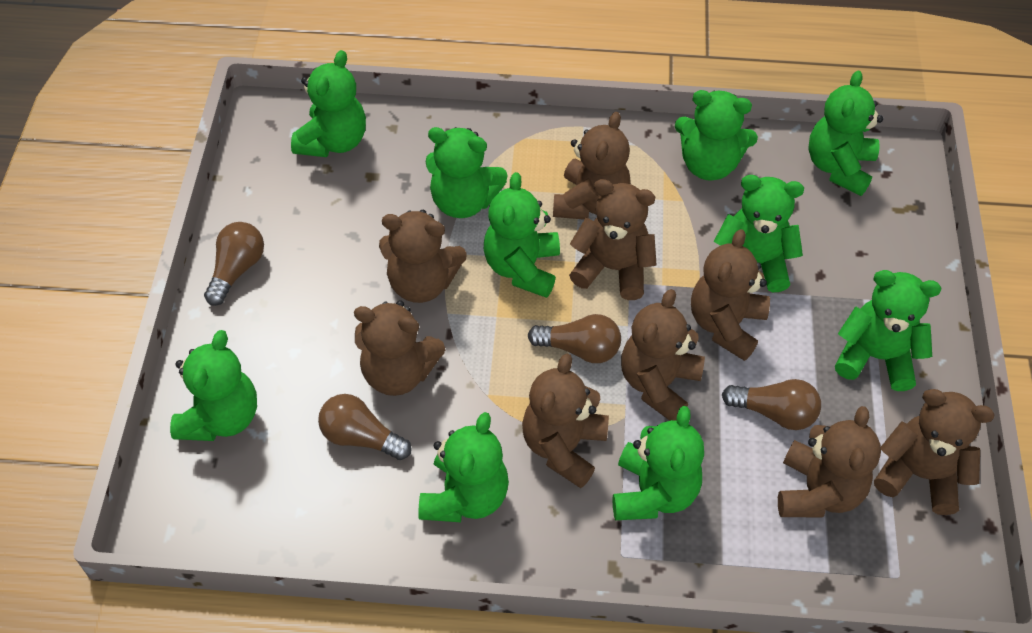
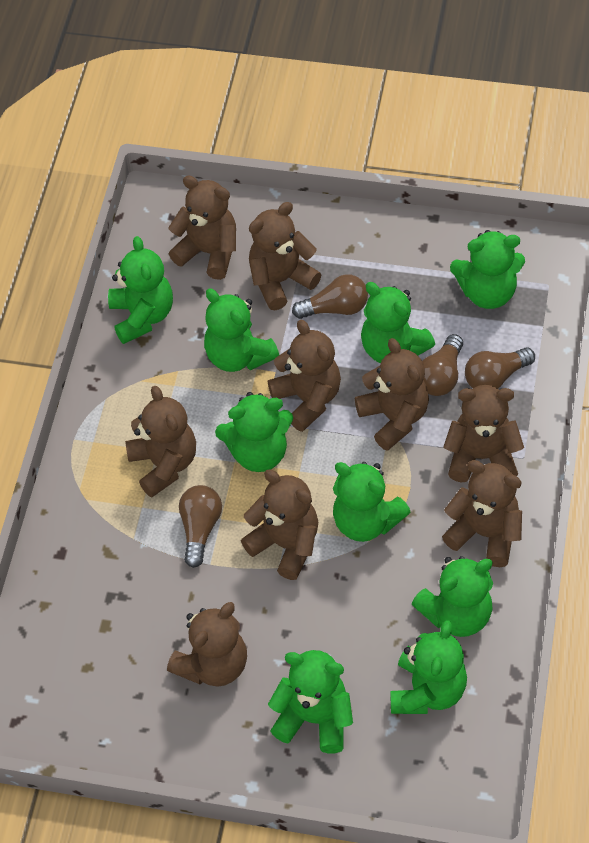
green teddy bear: 10 -> 9

